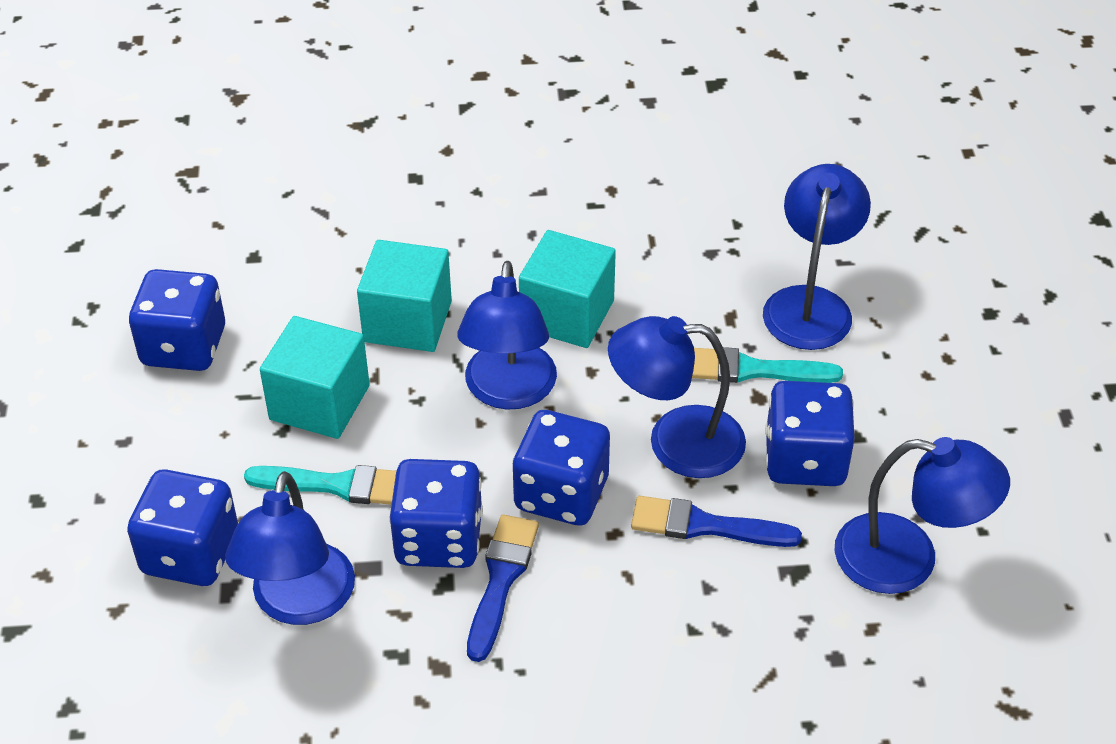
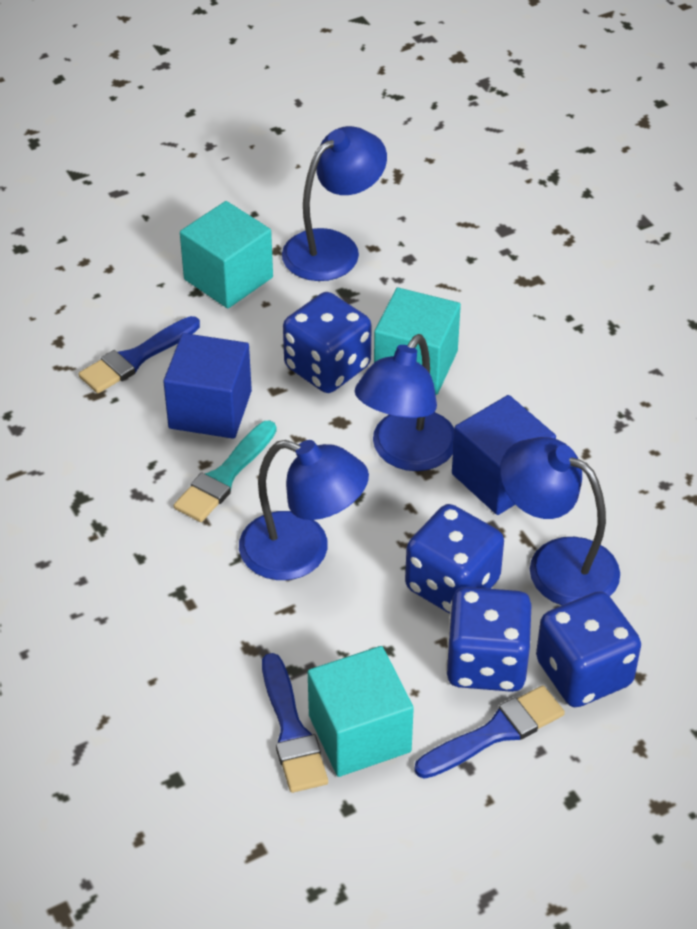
blue brush: 2 -> 3
blue cube: 0 -> 2
blue dice: 5 -> 4
blue lamp: 5 -> 4
turquoise brush: 2 -> 1

